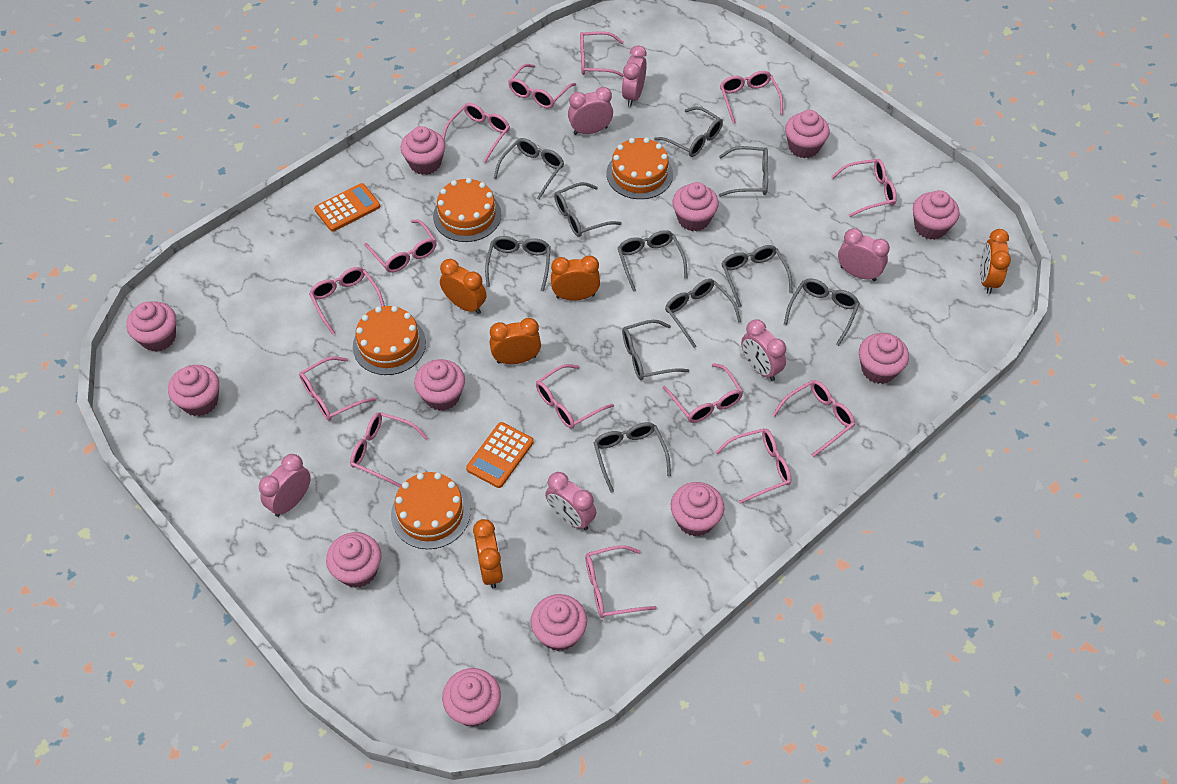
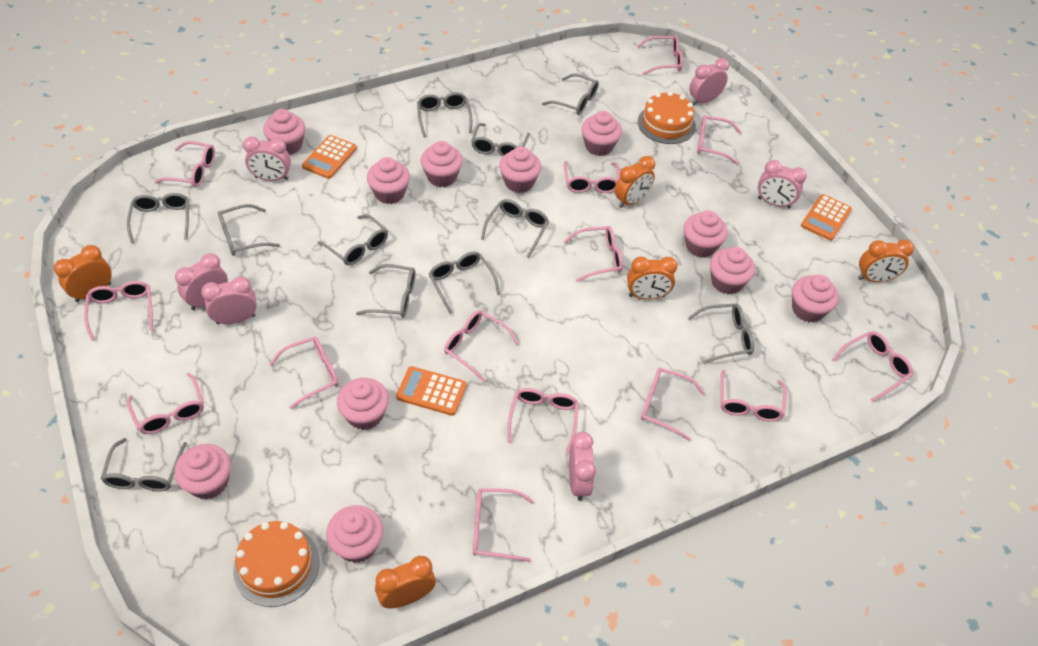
orange cake: 4 -> 2
orange calculator: 2 -> 3
pink cupcake: 12 -> 11

